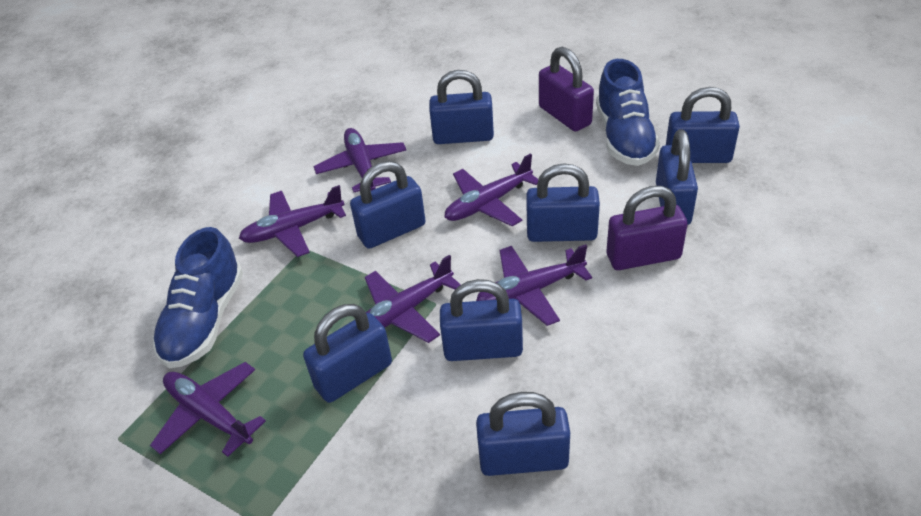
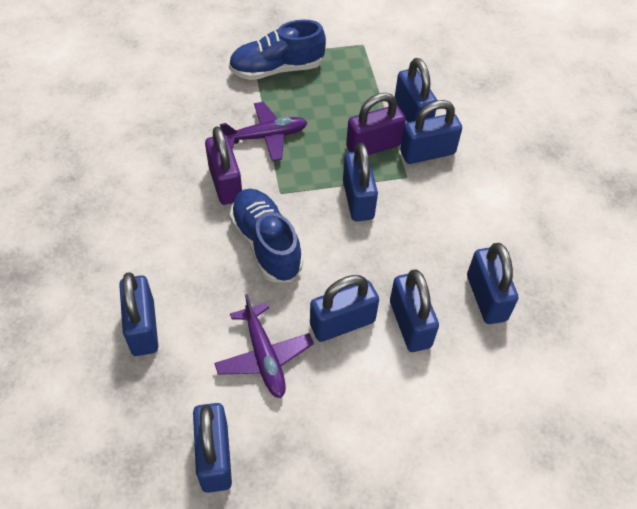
purple plane: 6 -> 2

